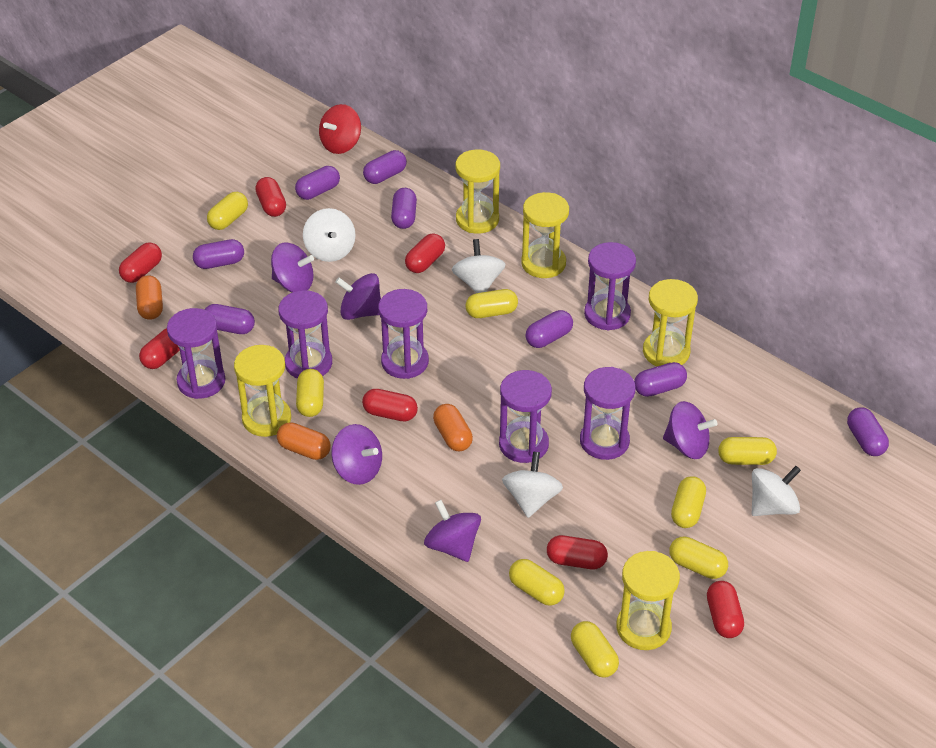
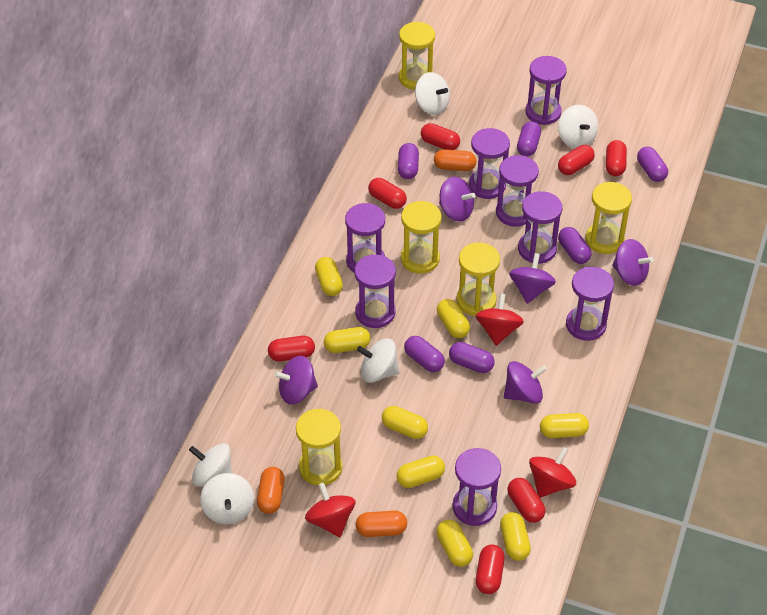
purple capsule: 8 -> 6
purple hourglass: 6 -> 8
red spinning top: 1 -> 3
white spinning top: 4 -> 5

